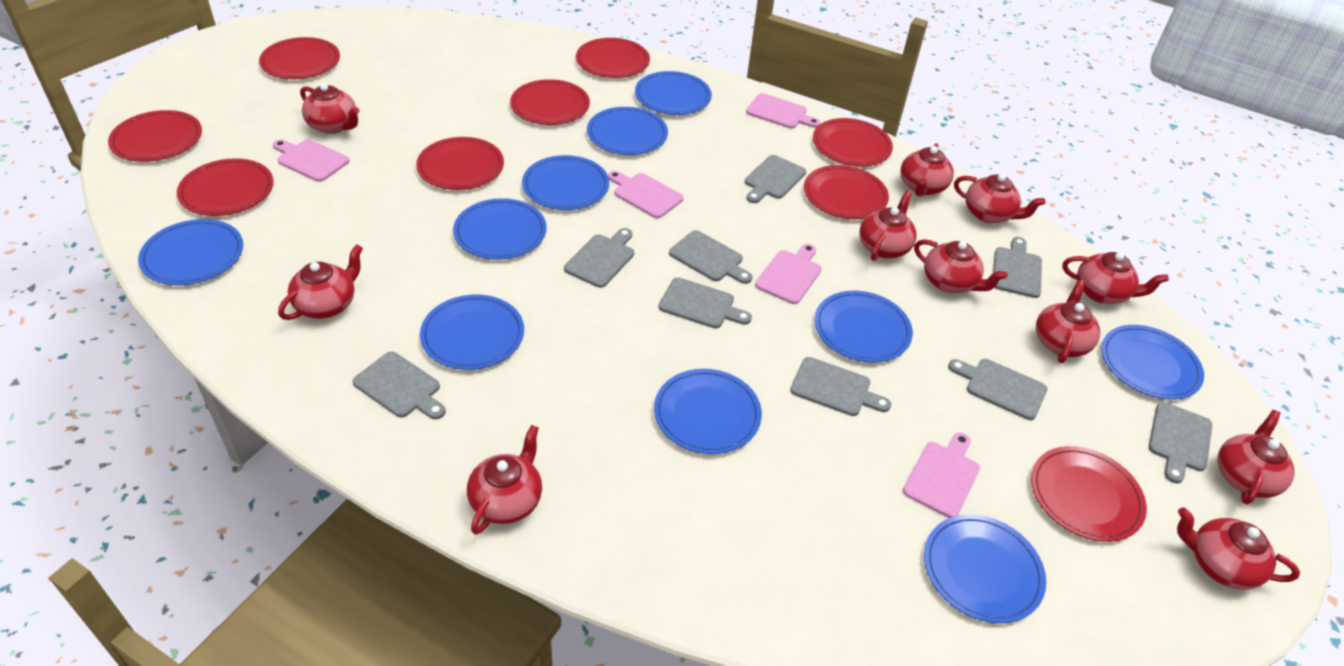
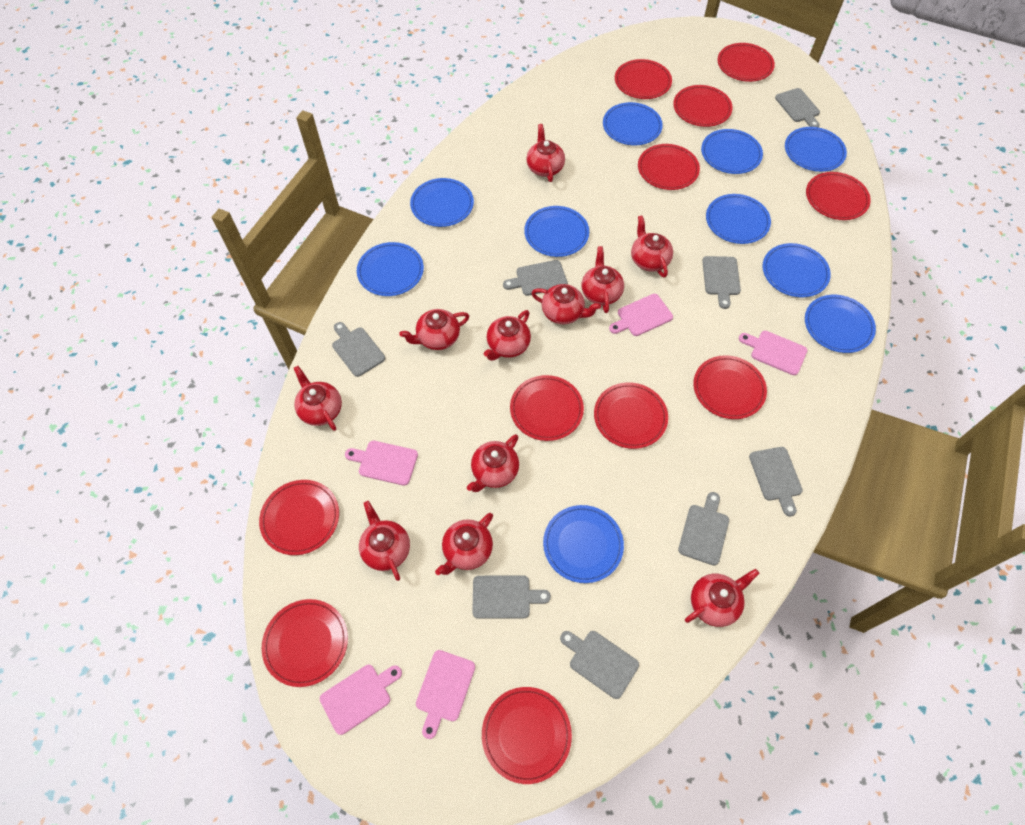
grey cutting board: 9 -> 8
red plate: 9 -> 11

